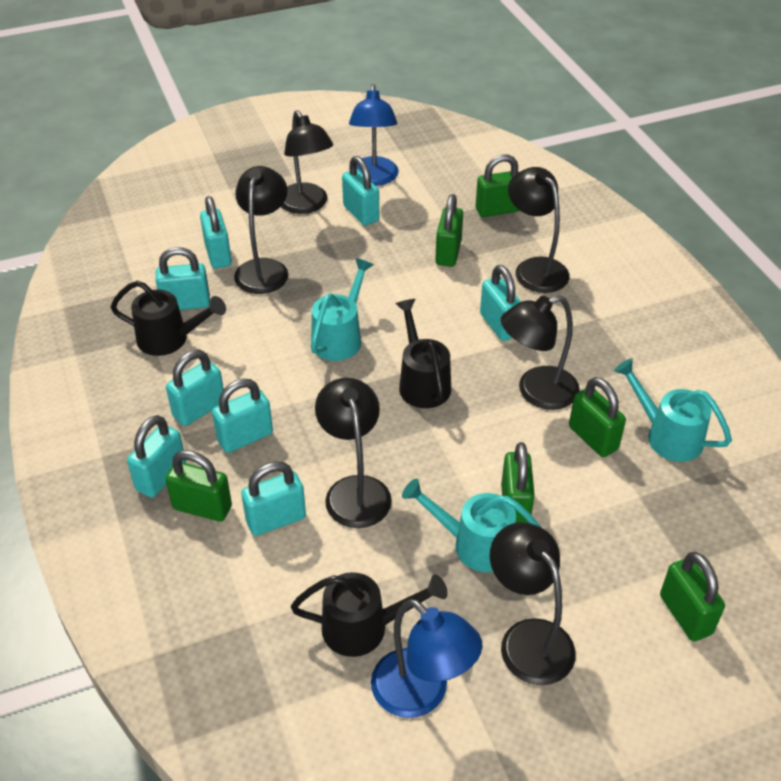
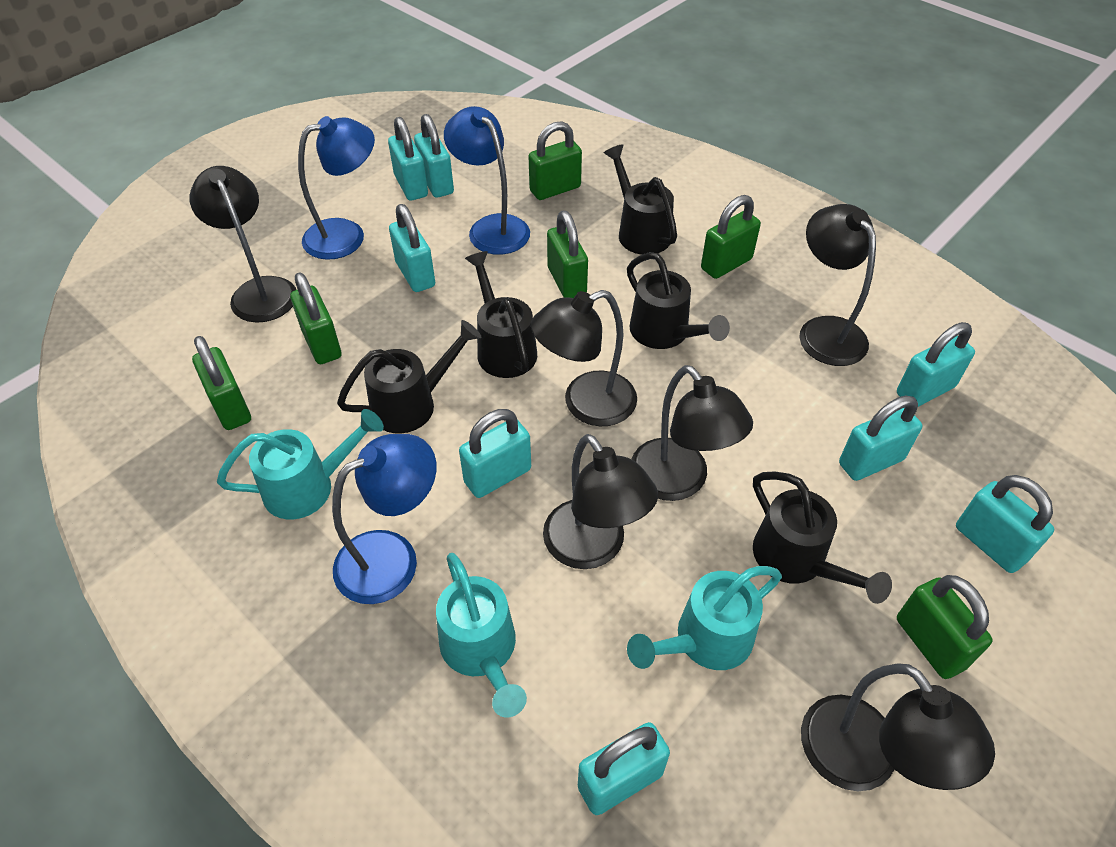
black watering can: 3 -> 5
blue lamp: 2 -> 3

